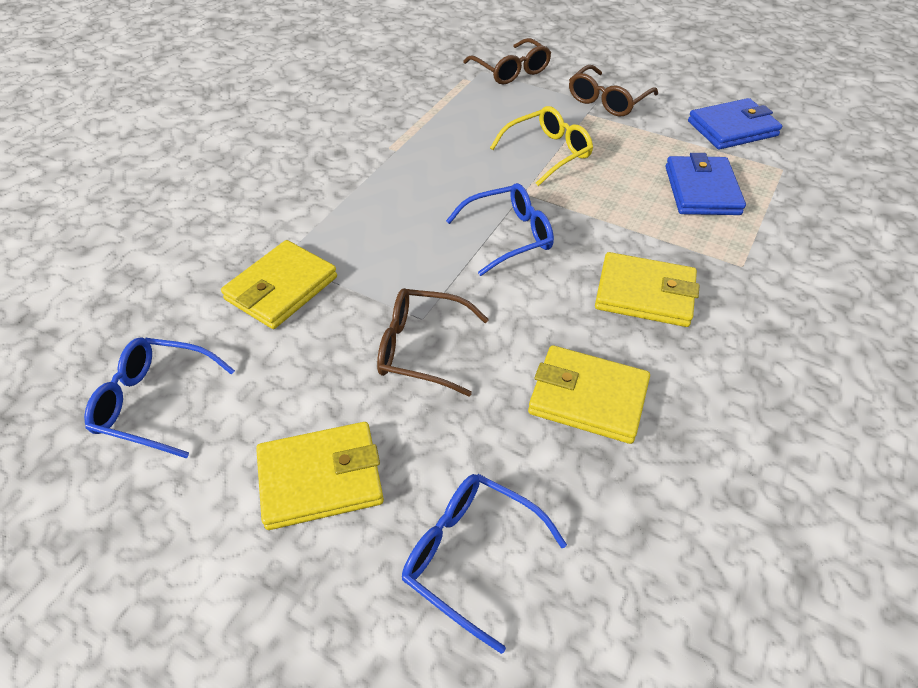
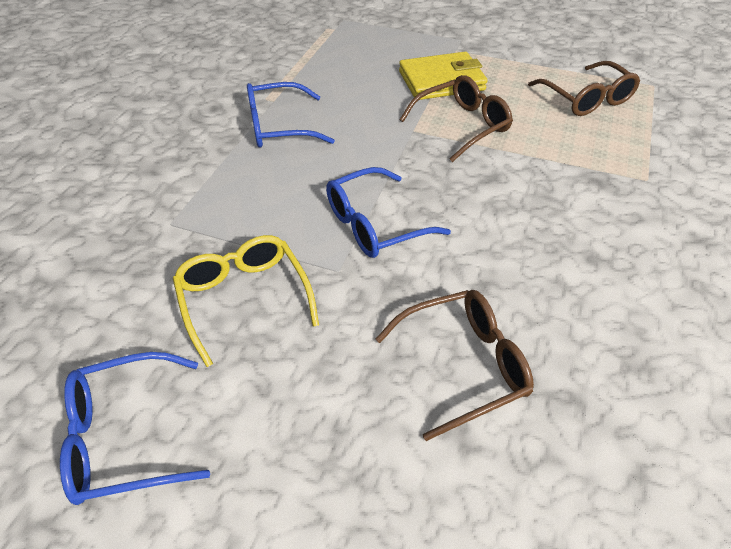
blue wallet: 2 -> 0
yellow wallet: 4 -> 1

